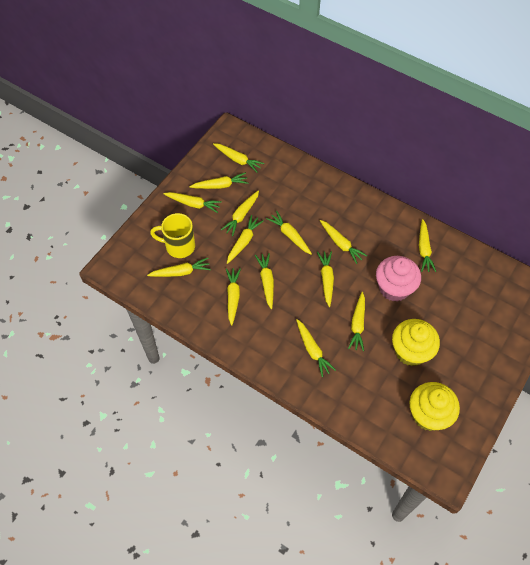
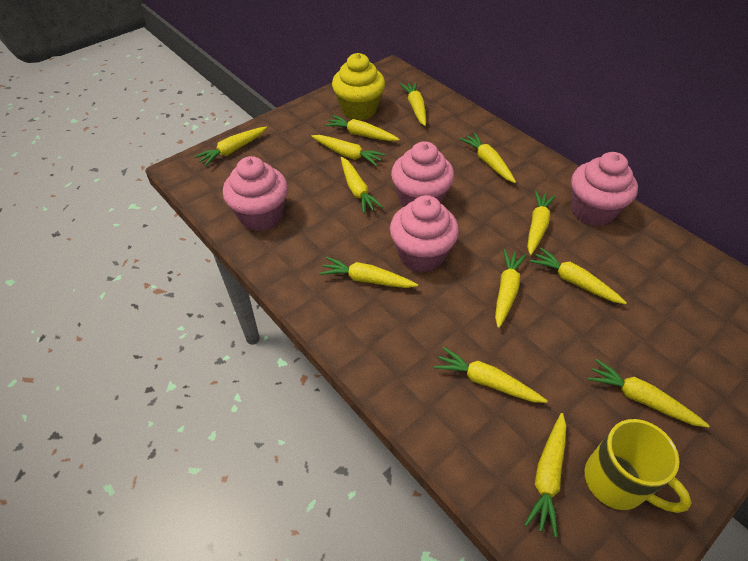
pink cupcake: 1 -> 4
yellow carrot: 14 -> 13
yellow cupcake: 2 -> 1

